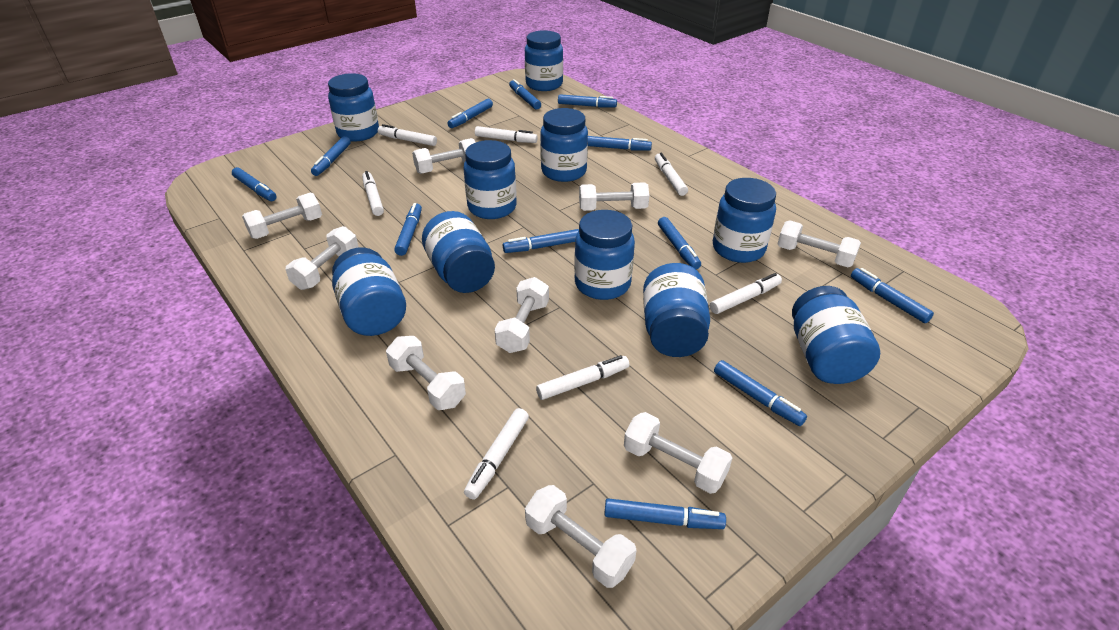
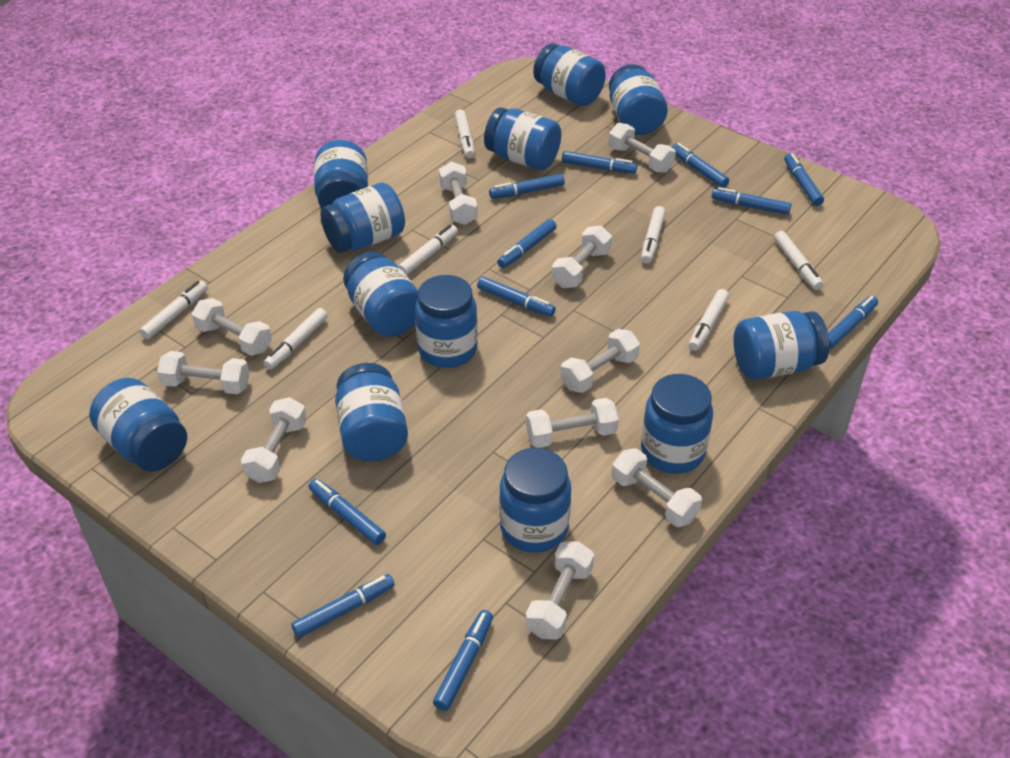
blue jar: 10 -> 12
blue marker: 12 -> 11
white dumbbell: 9 -> 10

